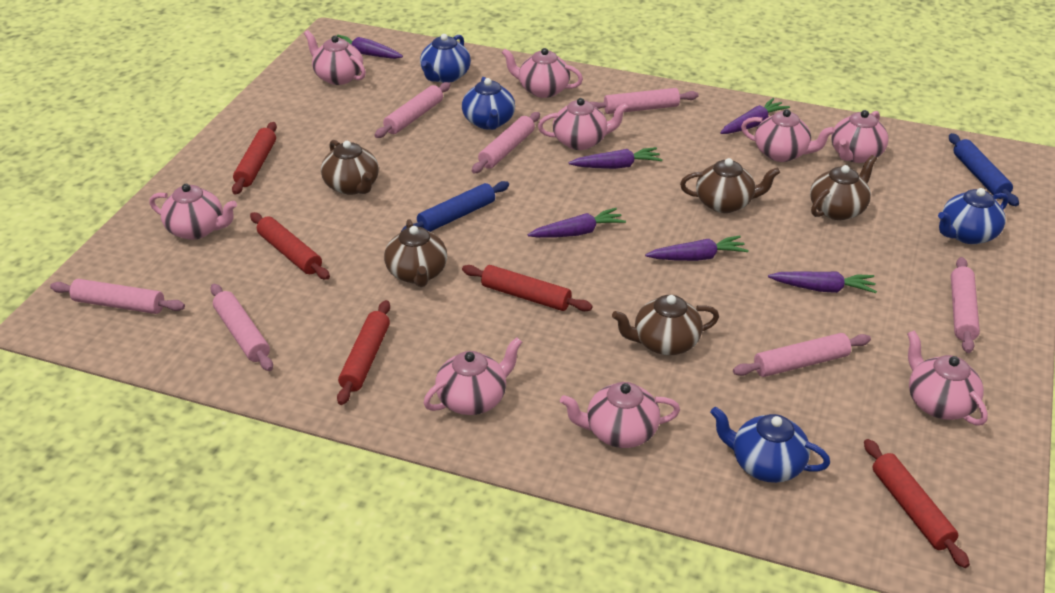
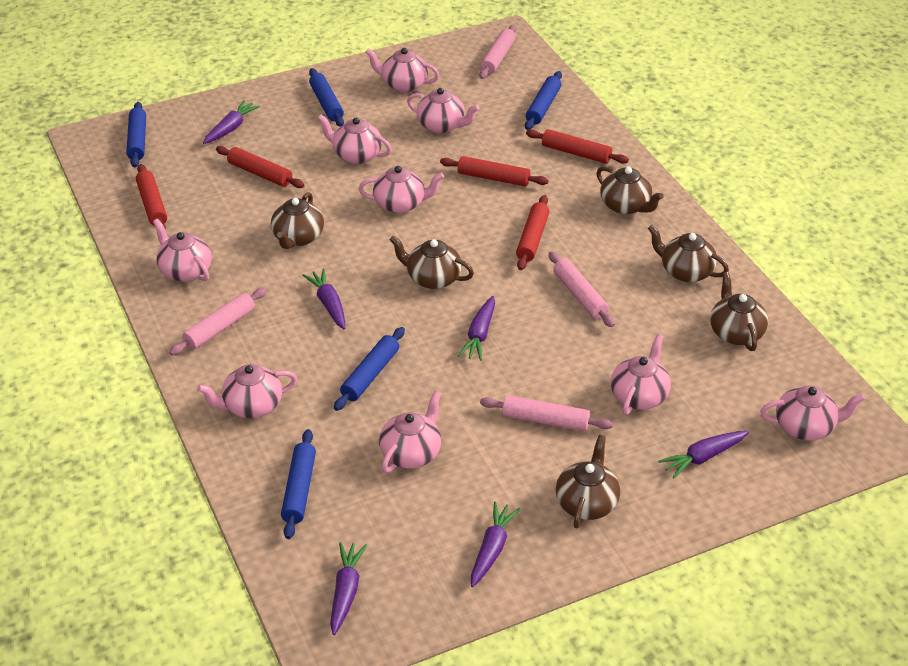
blue rolling pin: 2 -> 5
blue teapot: 4 -> 0
brown teapot: 5 -> 6
pink rolling pin: 7 -> 4

